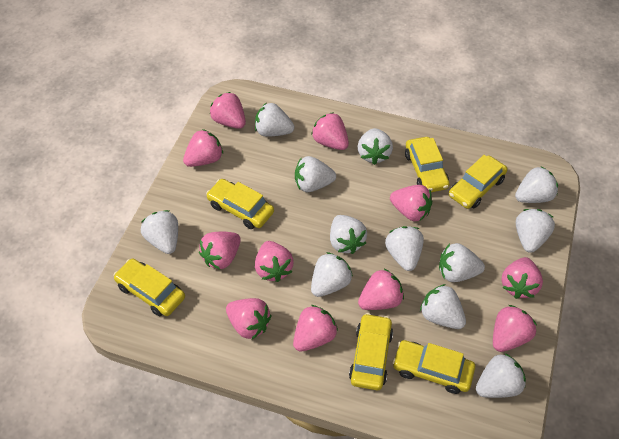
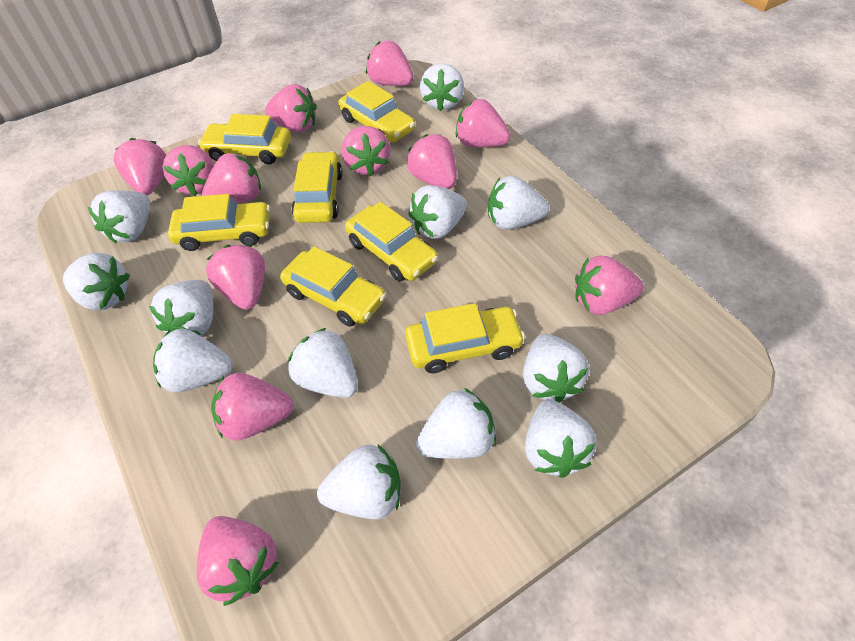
pink strawberry: 11 -> 12
yellow car: 6 -> 7

